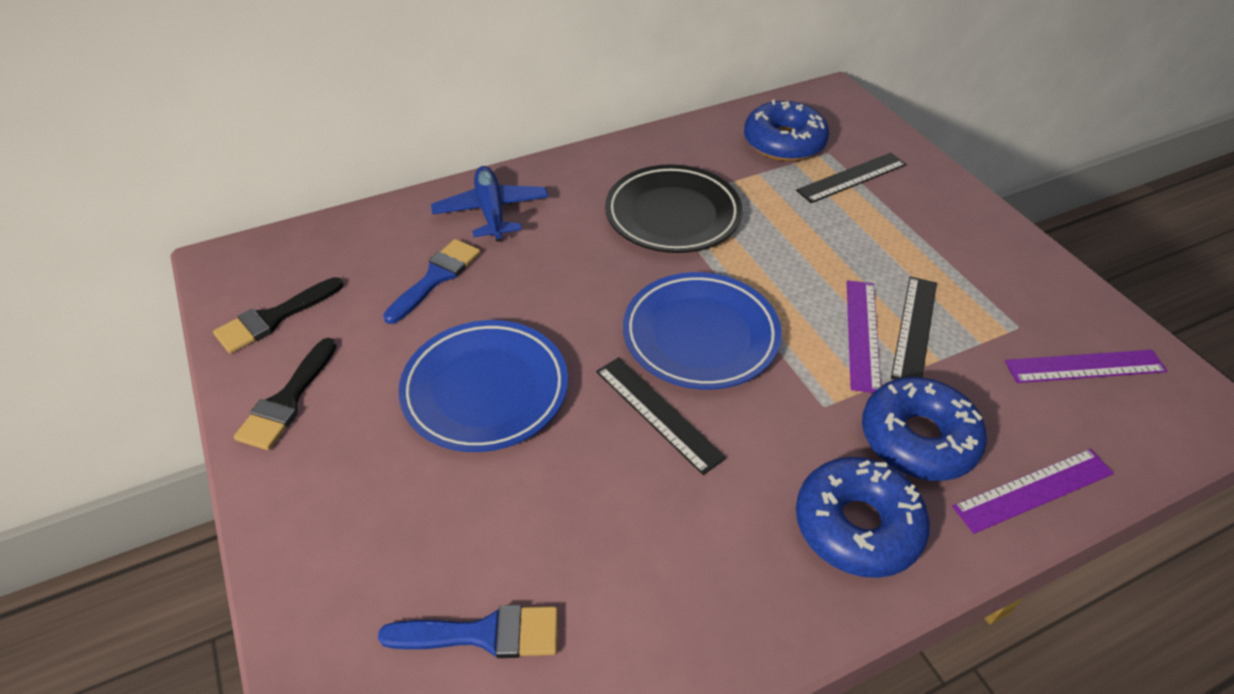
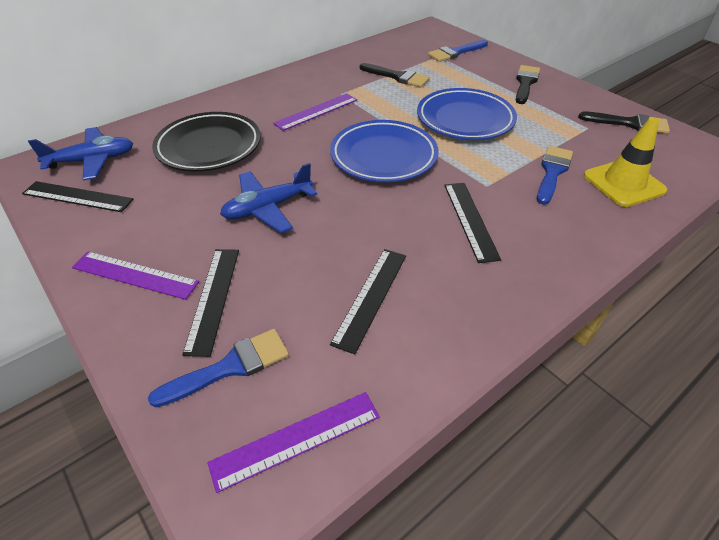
black brush: 2 -> 3
black ruler: 3 -> 4
blue brush: 2 -> 3
blue donut: 3 -> 0
blue plane: 1 -> 2
yellow traffic cone: 0 -> 1

